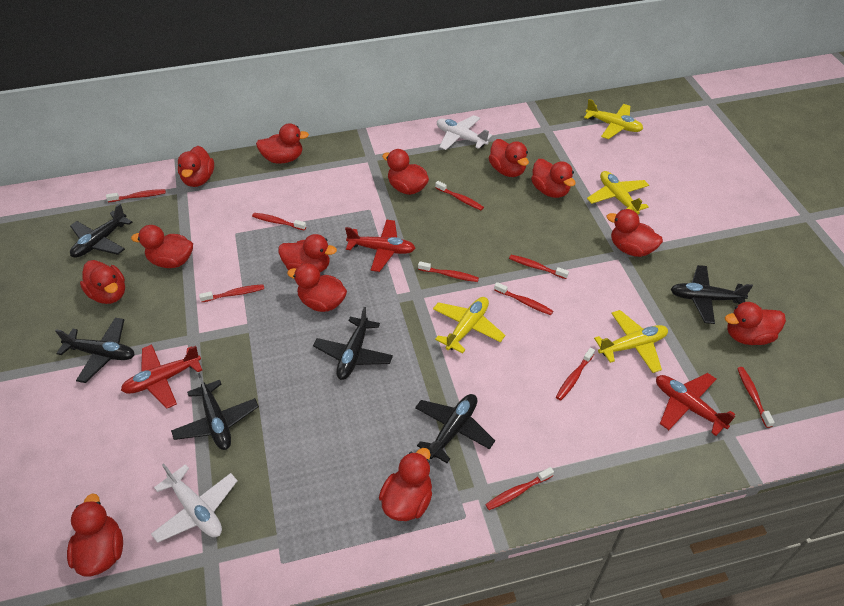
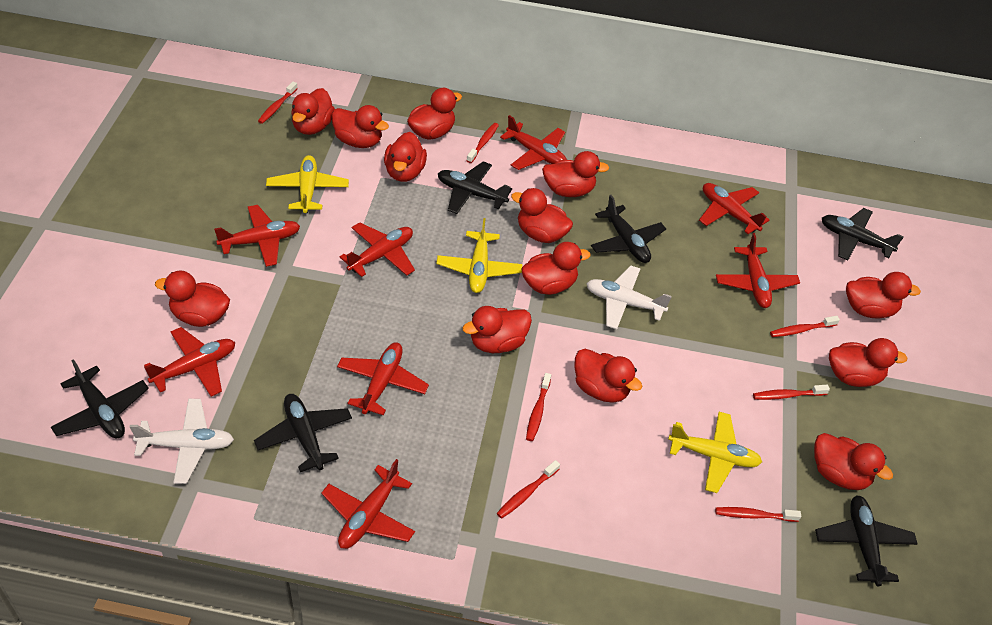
red plane: 3 -> 8
red toothbrush: 10 -> 7
yellow plane: 4 -> 3

